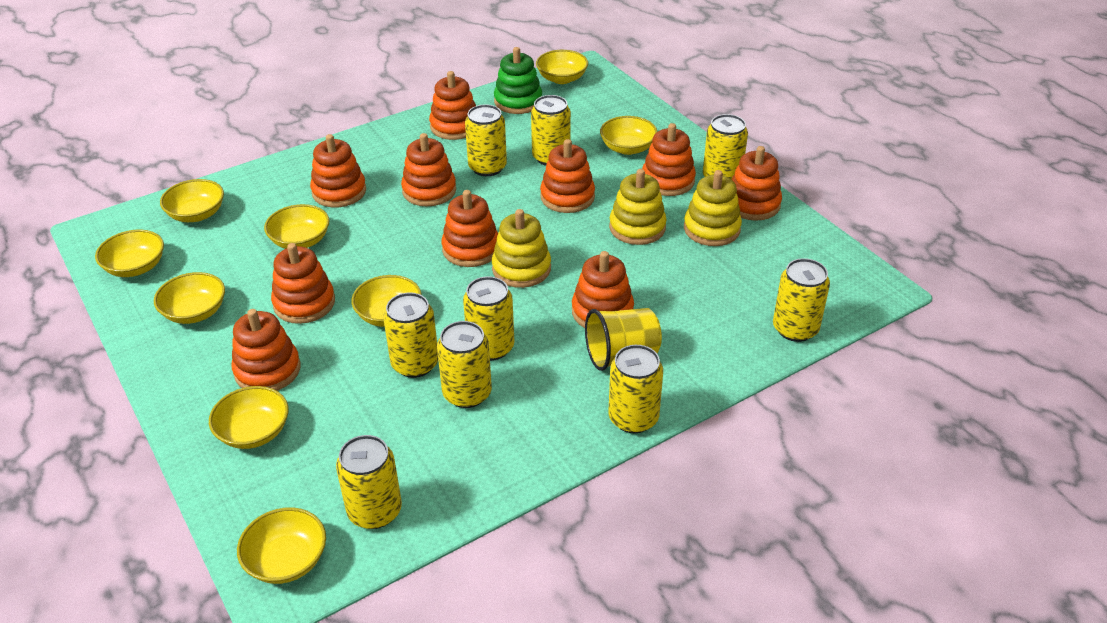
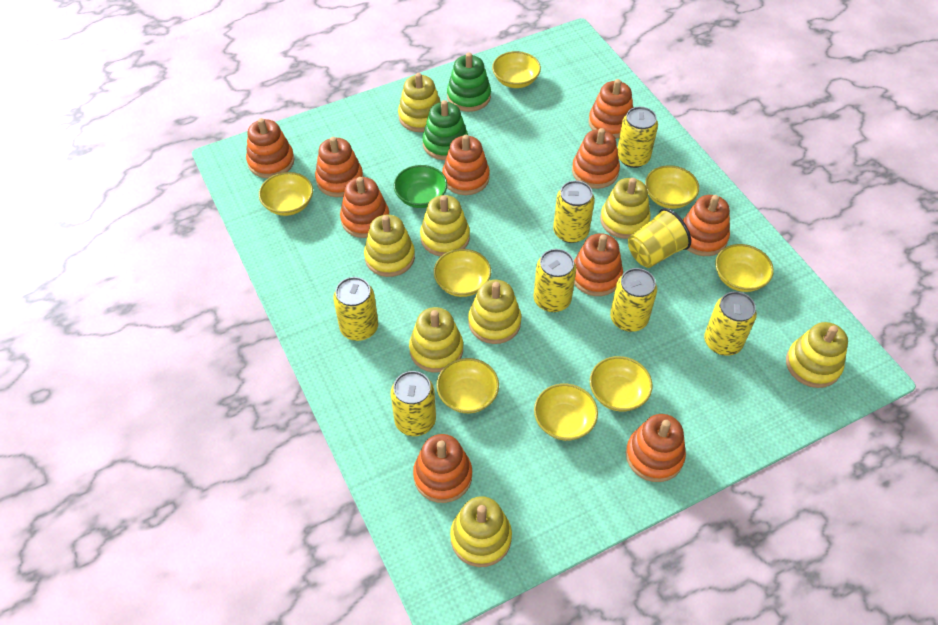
green bowl: 0 -> 1
green stacking toy: 1 -> 2
yellow bowl: 9 -> 8
yellow can: 9 -> 7
yellow stacking toy: 3 -> 8

